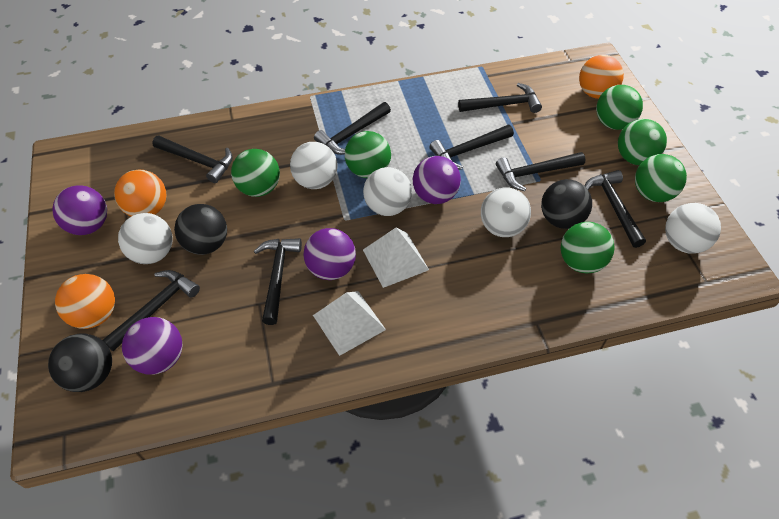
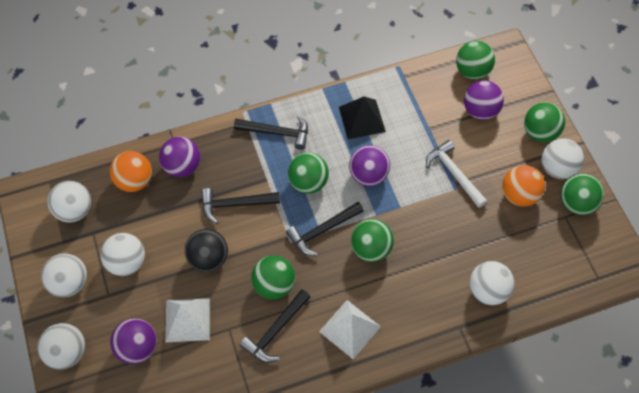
black ball: 3 -> 1
black hammer: 8 -> 4
black pyramid: 0 -> 1
orange ball: 3 -> 2
white ball: 5 -> 6
white hammer: 0 -> 1

